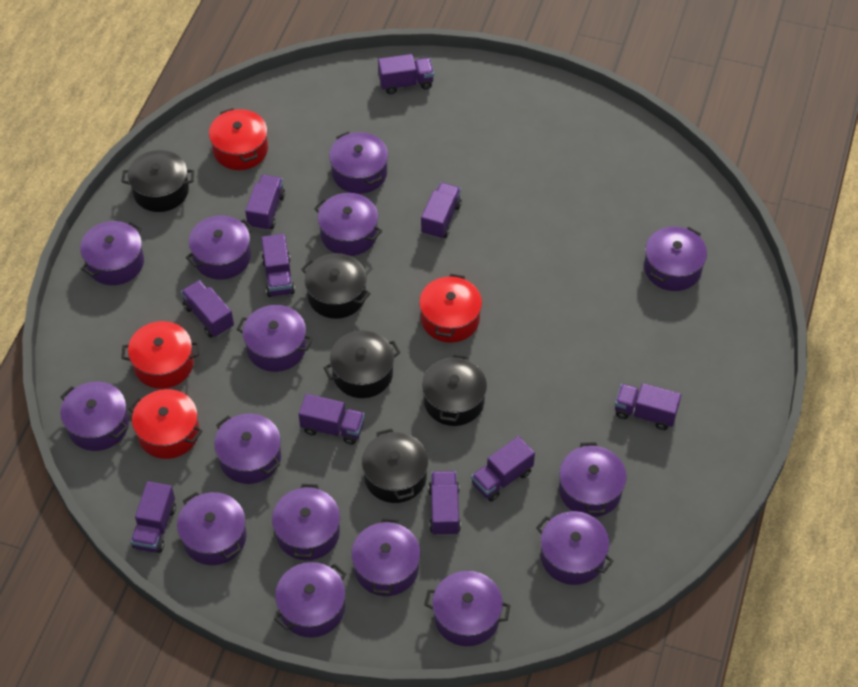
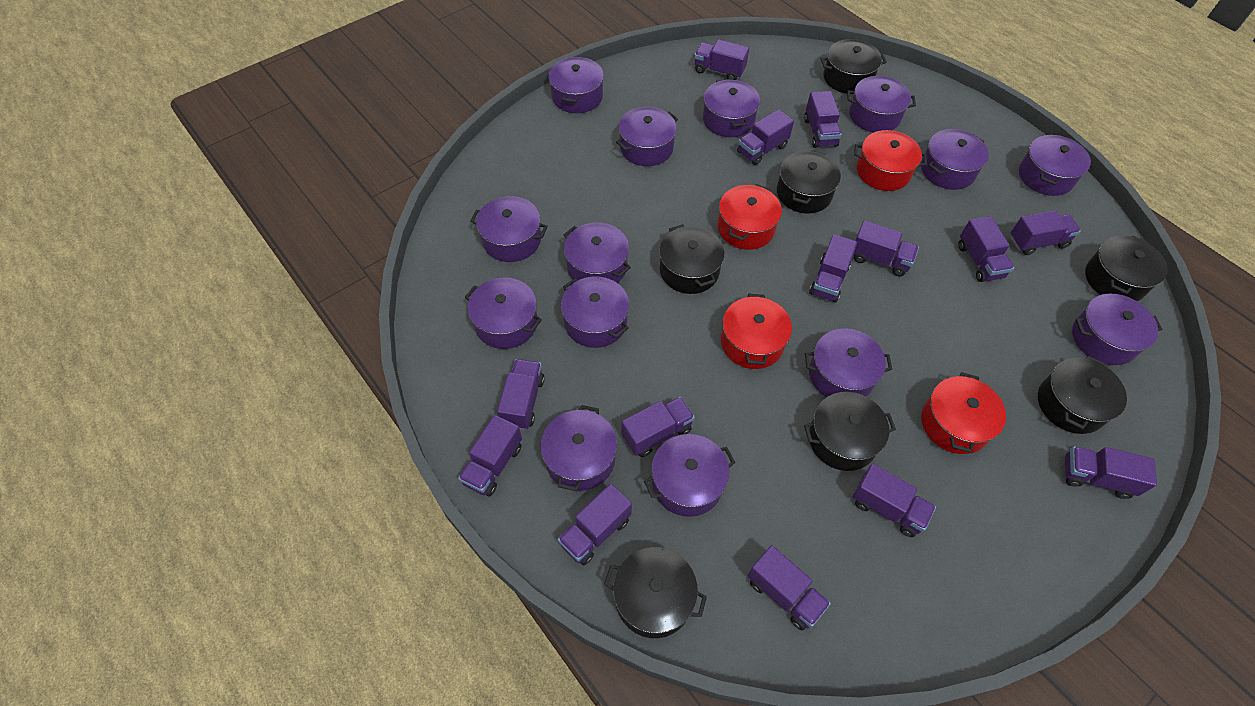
black pot: 5 -> 7
purple pot: 15 -> 14
purple truck: 10 -> 14

